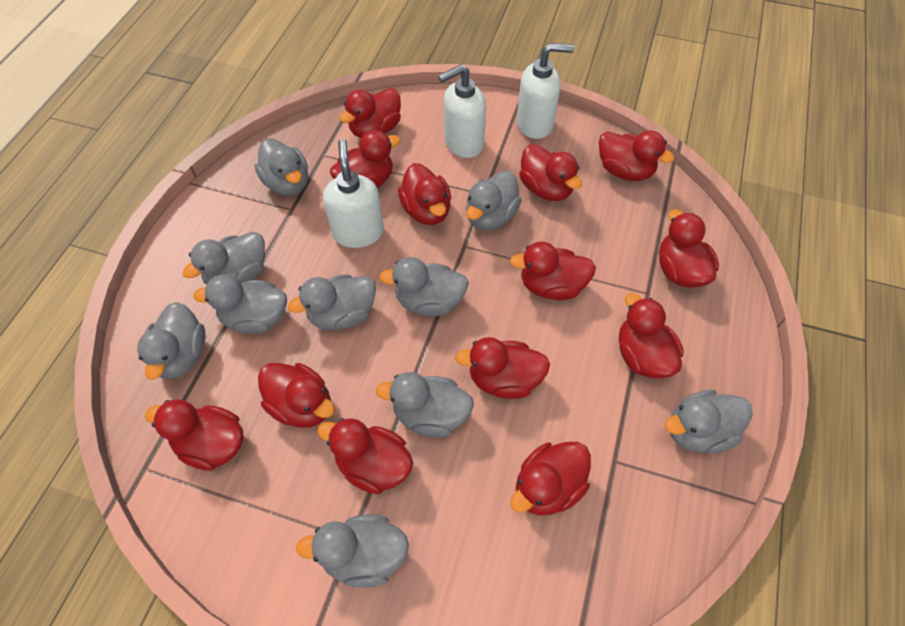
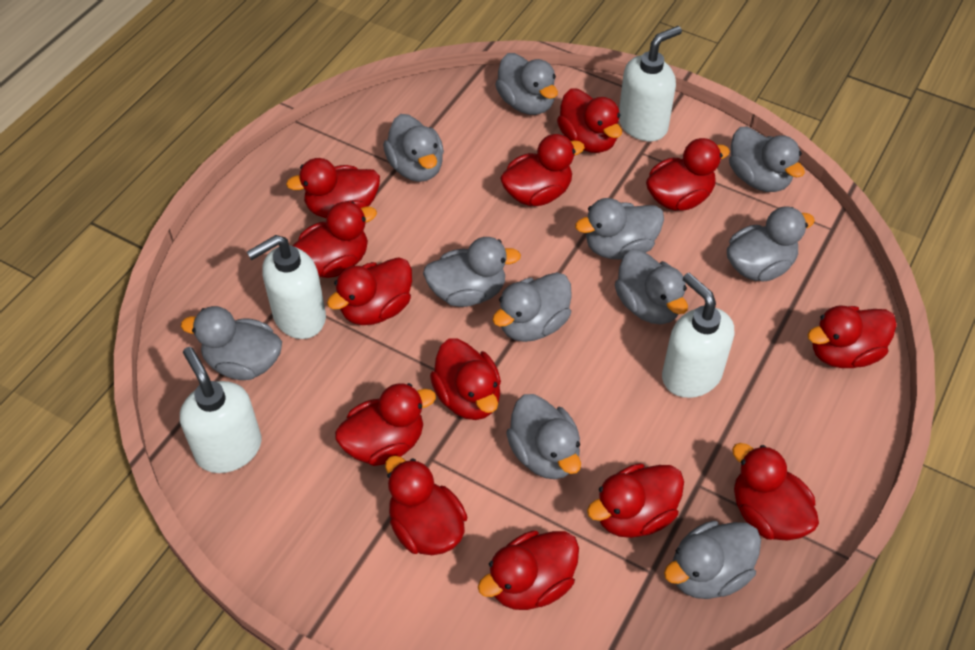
grey duck: 10 -> 11
white soap dispenser: 3 -> 4

